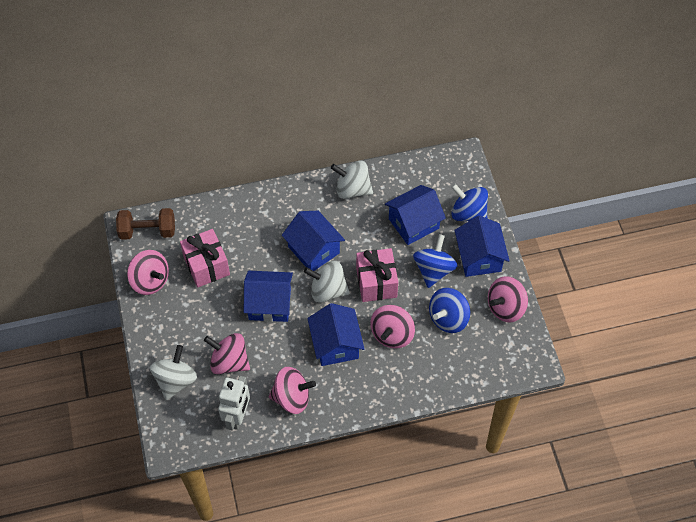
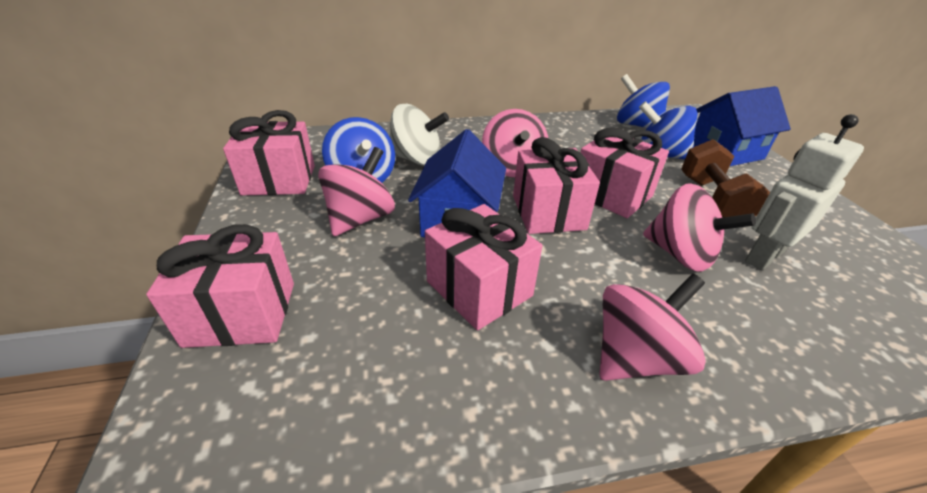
blue house: 5 -> 2
pink gift: 2 -> 5
pink spinning top: 5 -> 4
white spinning top: 3 -> 1

